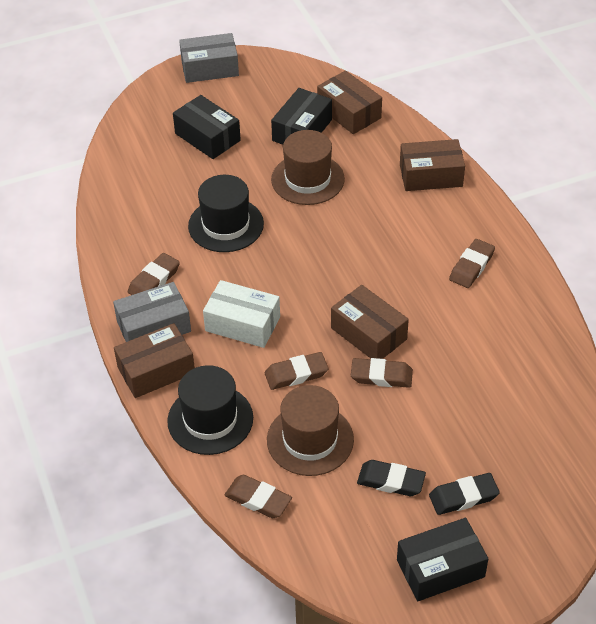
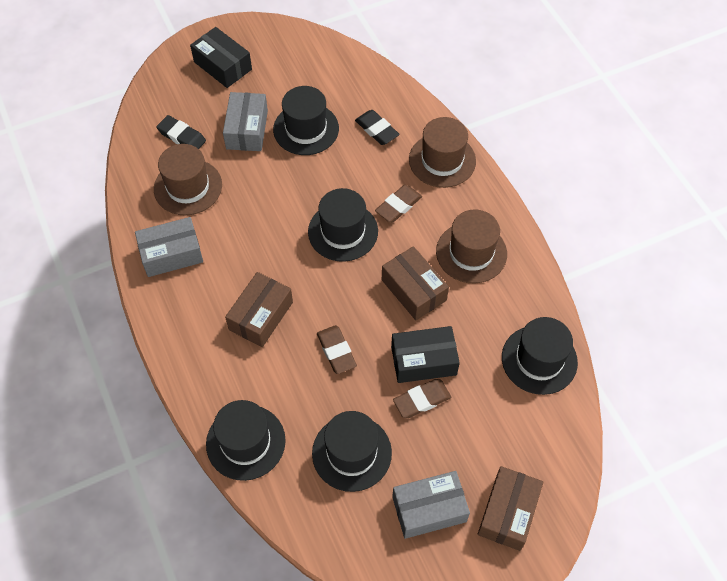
black box: 3 -> 2
black hat: 2 -> 5
brown box: 4 -> 3
brown eraser: 5 -> 3
brown hat: 2 -> 3
grey box: 2 -> 3
white box: 1 -> 0

